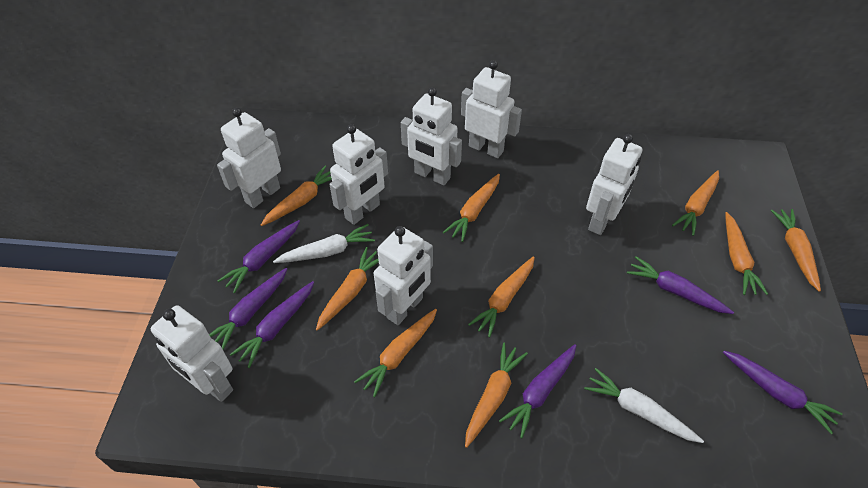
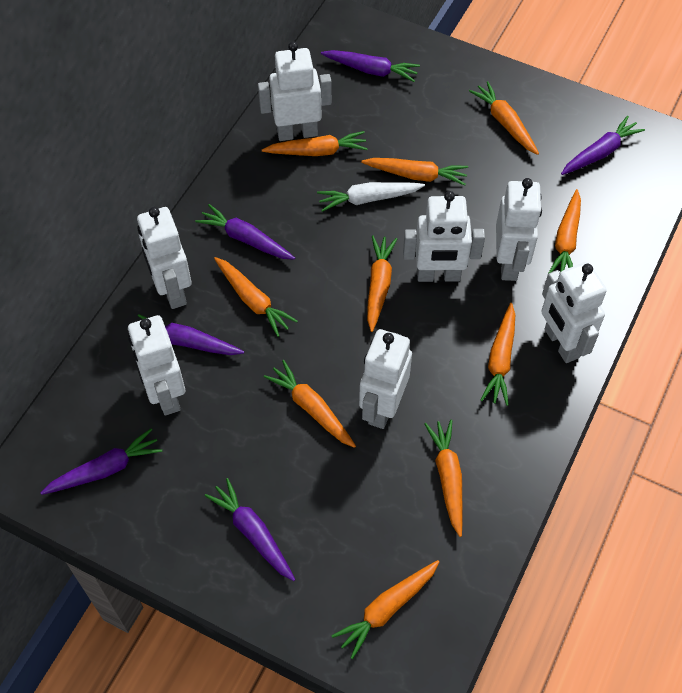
orange carrot: 9 -> 10
white carrot: 2 -> 1

